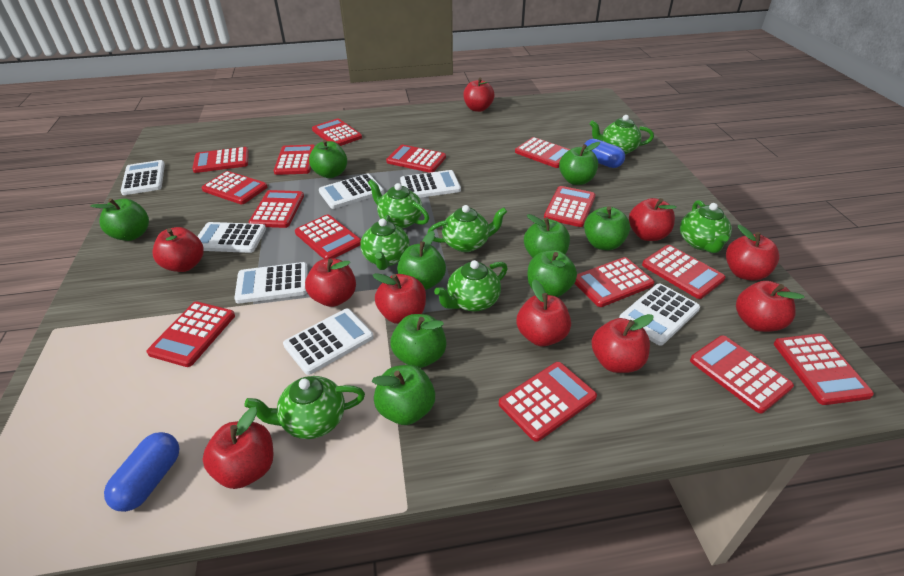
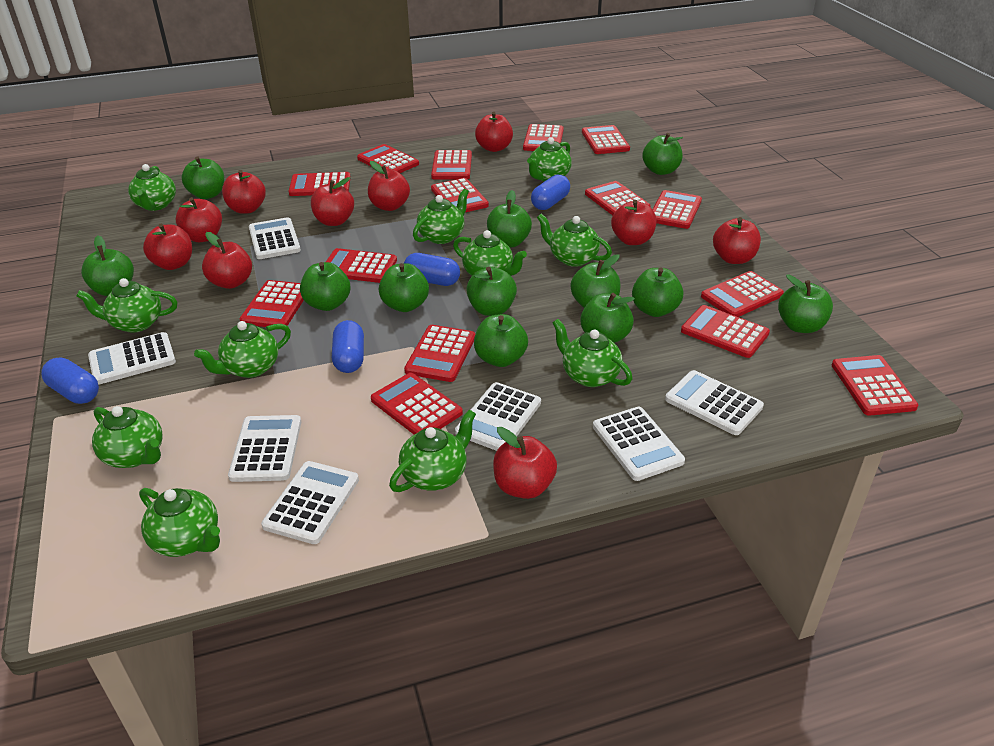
blue capsule: 2 -> 4
green apple: 9 -> 12
green teapot: 7 -> 11

